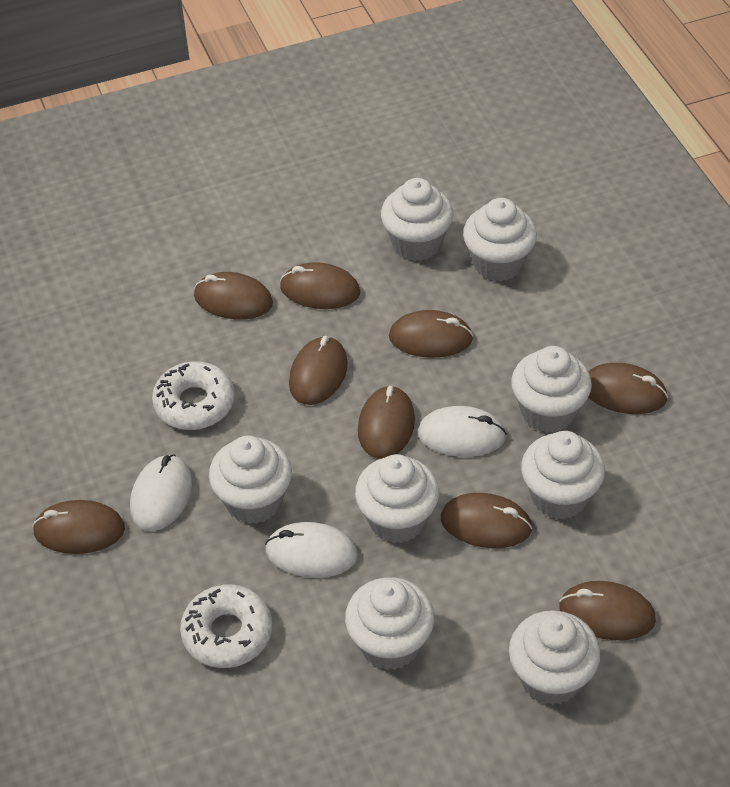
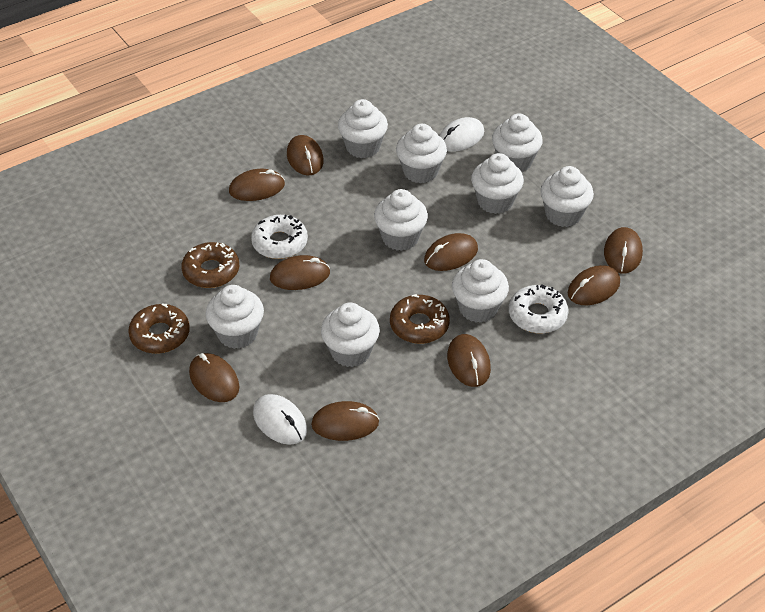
brown donut: 0 -> 3
white cupcake: 8 -> 9
white mouse: 3 -> 2

